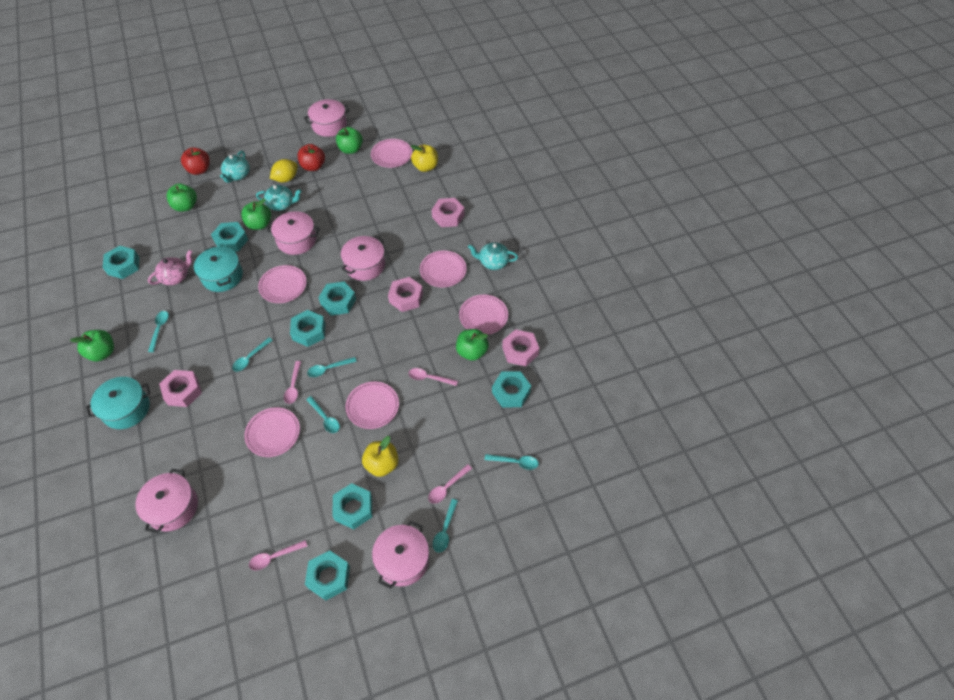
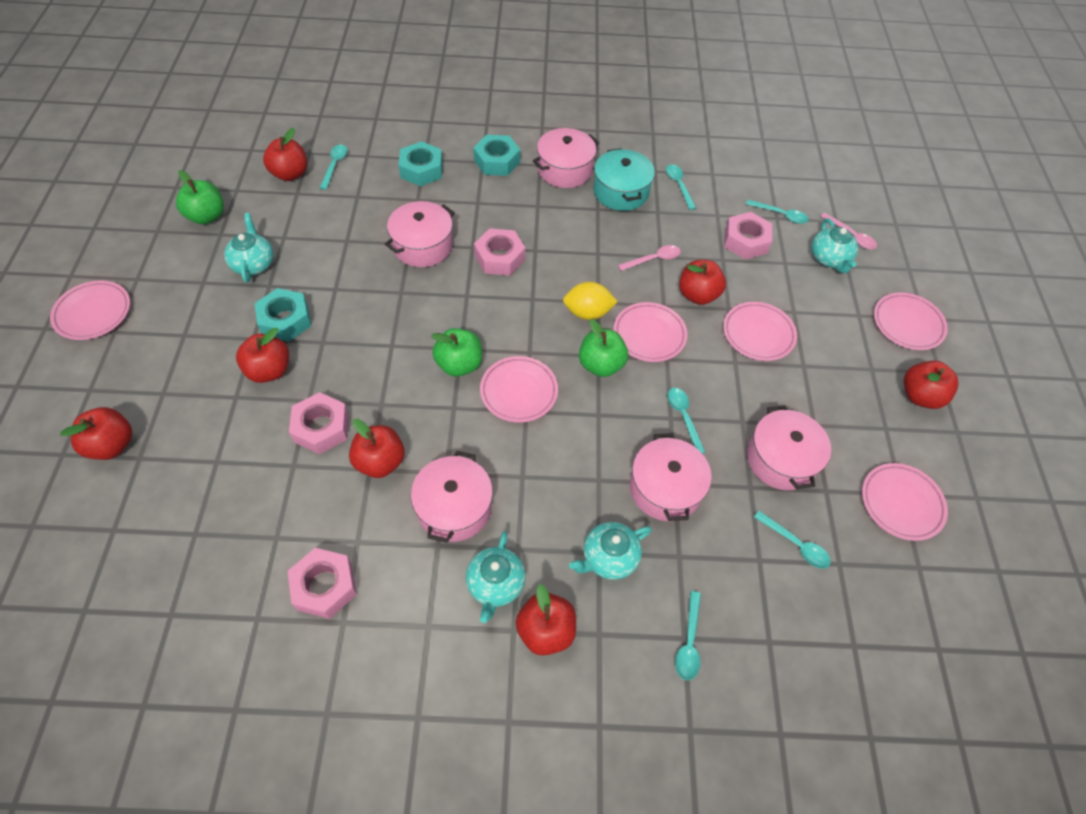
green apple: 5 -> 3
pink spoon: 4 -> 2
pink teapot: 1 -> 0
red apple: 2 -> 7
turquoise nut: 7 -> 3
turquoise pot: 2 -> 1
turquoise teapot: 3 -> 4
yellow apple: 2 -> 0

